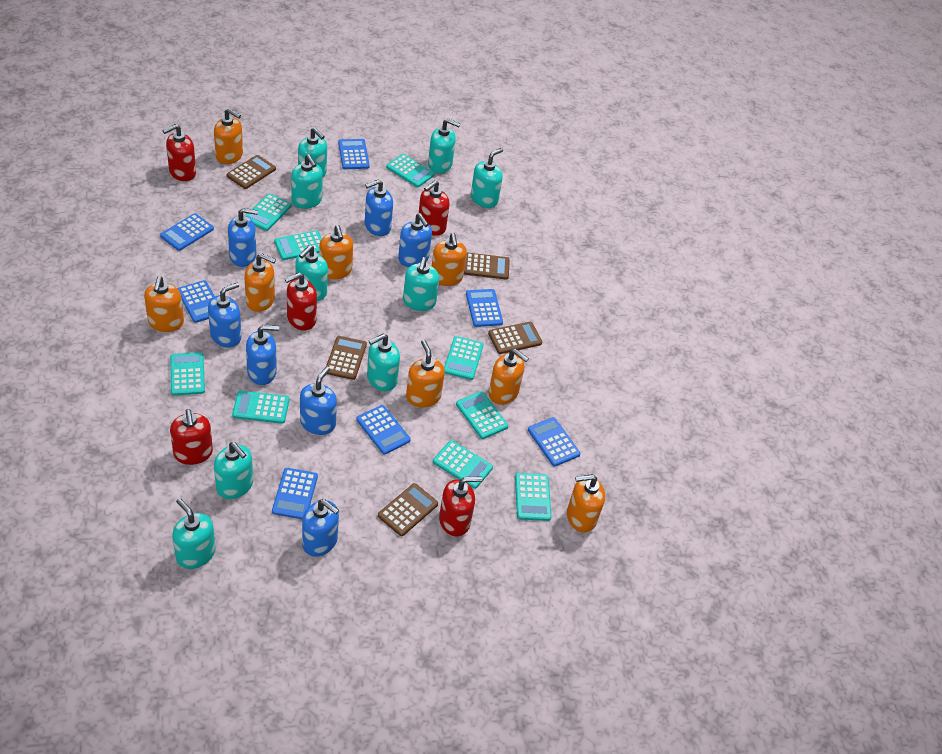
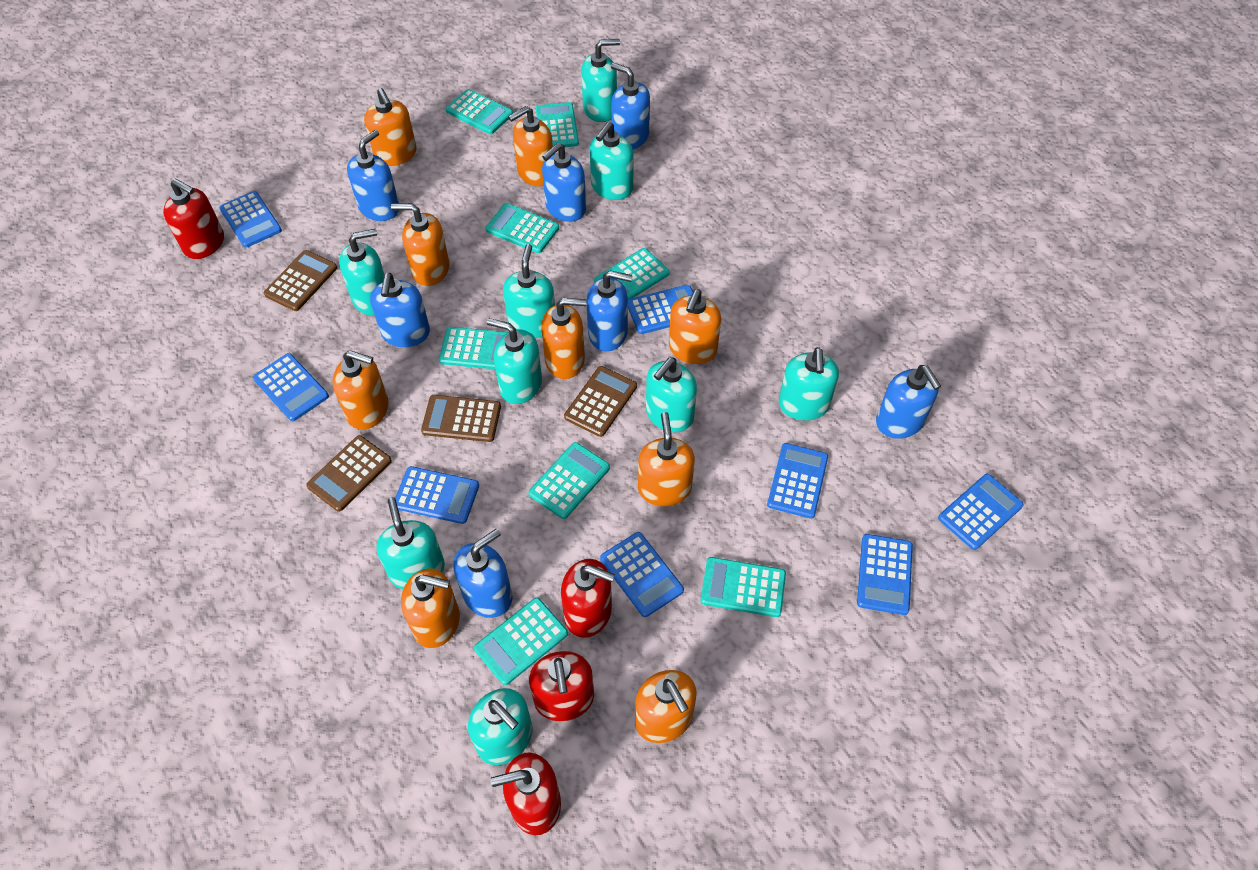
blue calculator: 7 -> 8
brown calculator: 5 -> 4
orange soap dispenser: 8 -> 9
red soap dispenser: 5 -> 4
turquoise calculator: 9 -> 8

